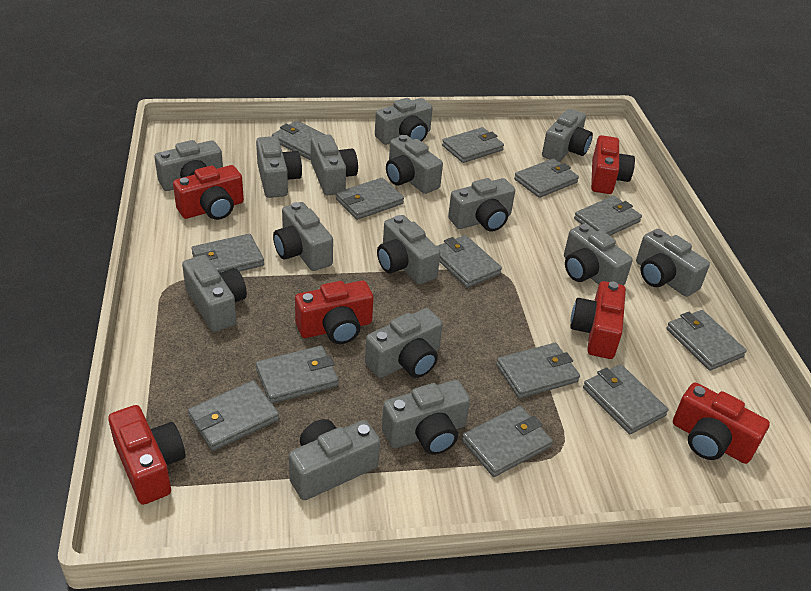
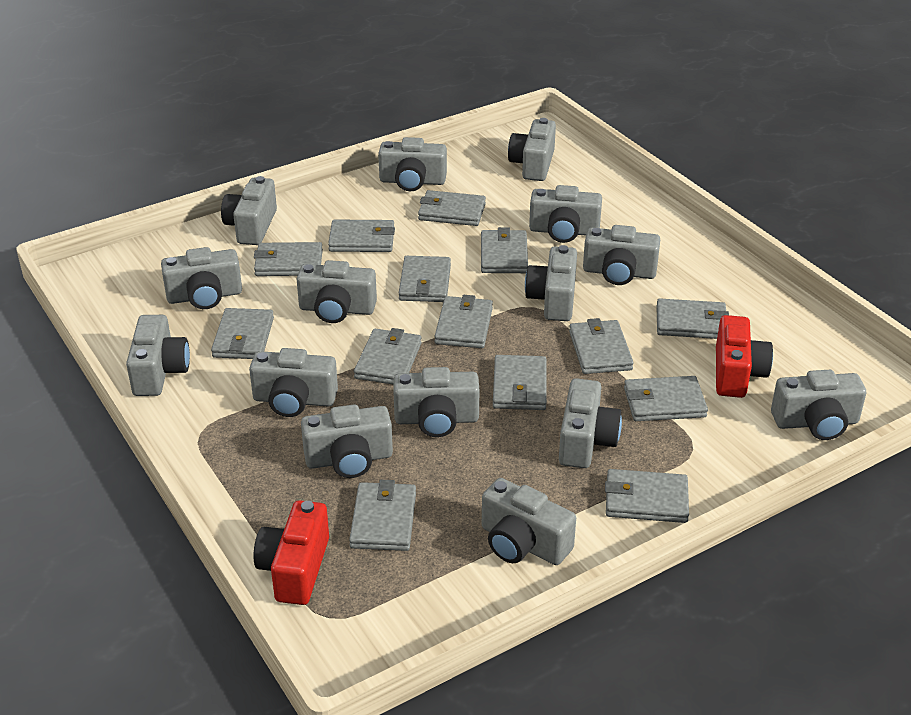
grey wallet: 13 -> 14
red camera: 6 -> 2

